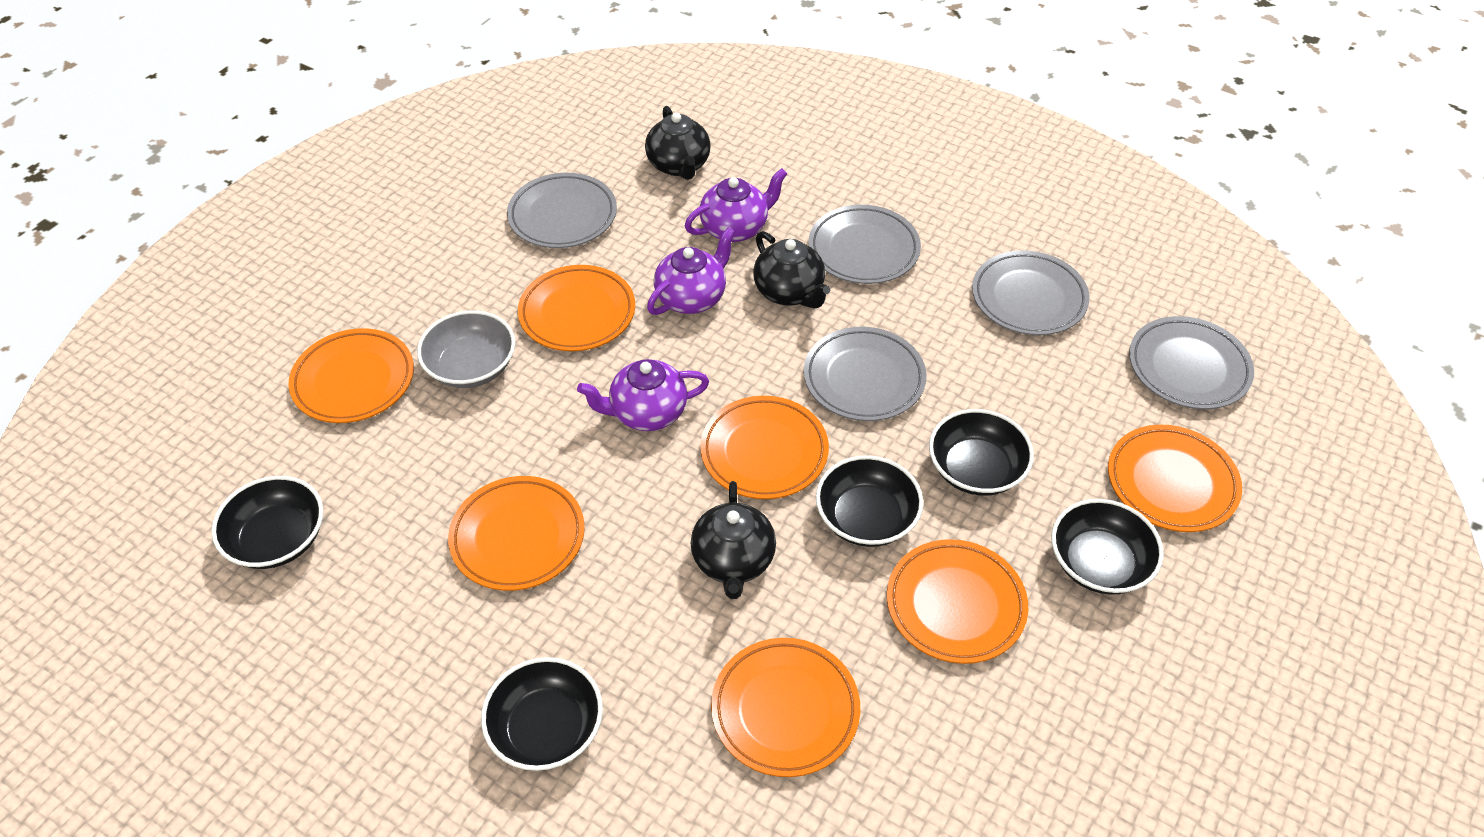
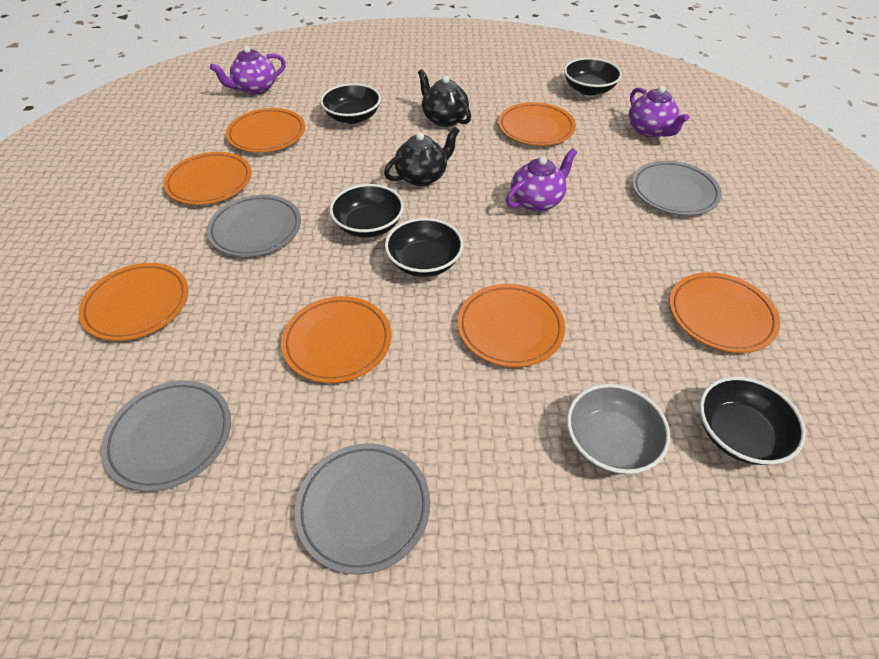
black teapot: 3 -> 2
grey plate: 5 -> 4

